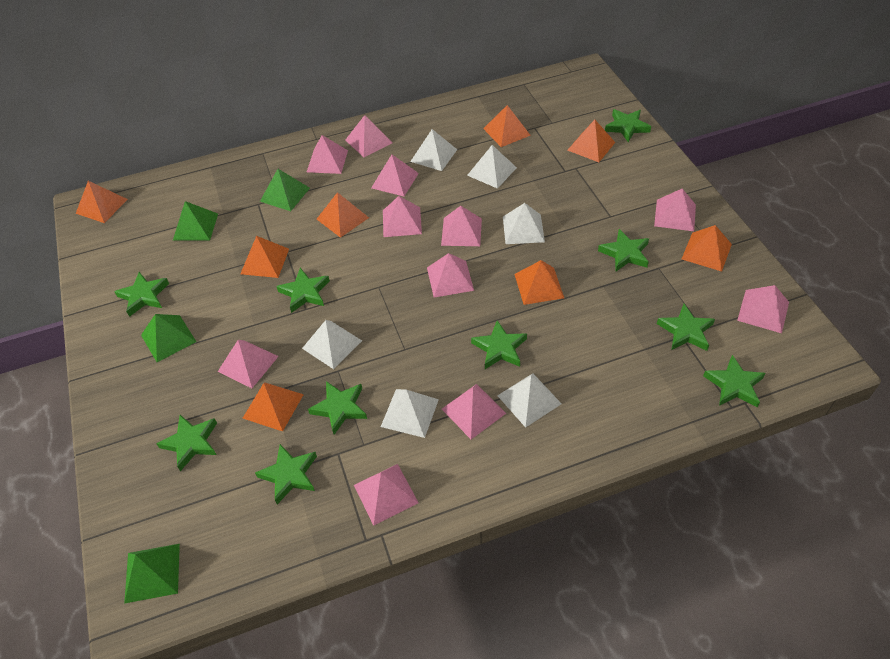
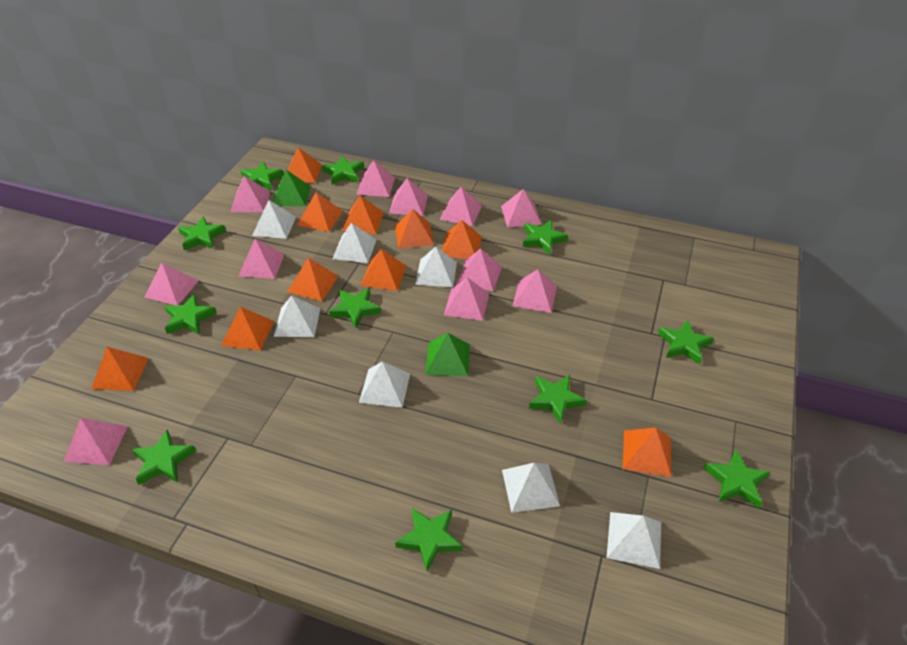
green pyramid: 4 -> 2
green star: 10 -> 11
orange pyramid: 8 -> 10
white pyramid: 6 -> 7

